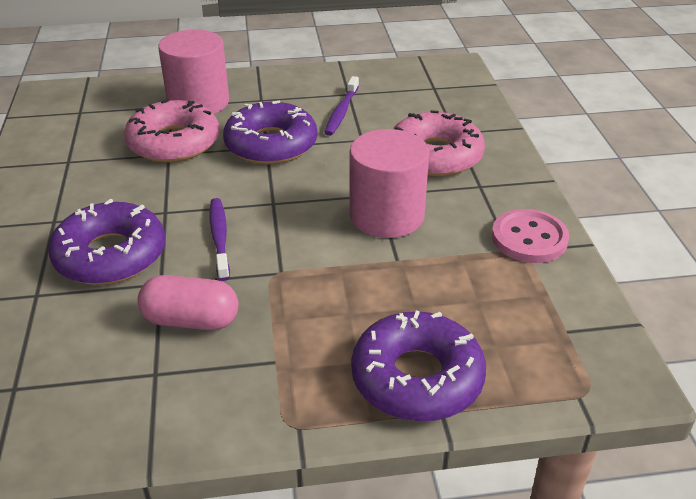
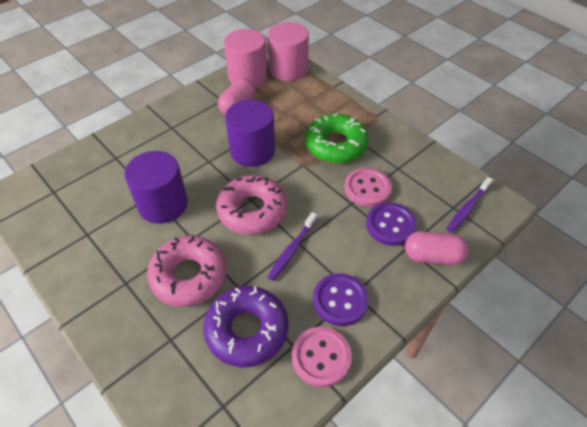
green donut: 0 -> 1
pink button: 1 -> 2
pink capsule: 1 -> 2
purple button: 0 -> 2
purple cylinder: 0 -> 2
purple donut: 3 -> 1

